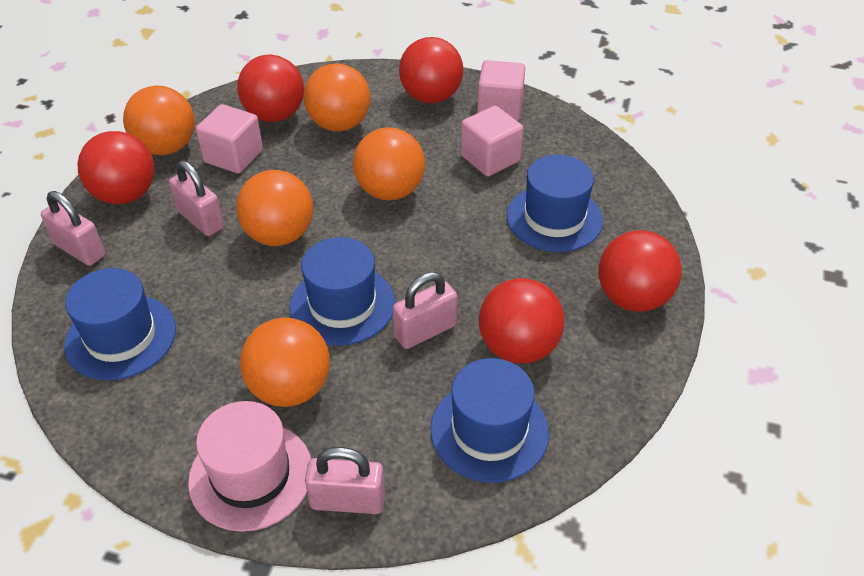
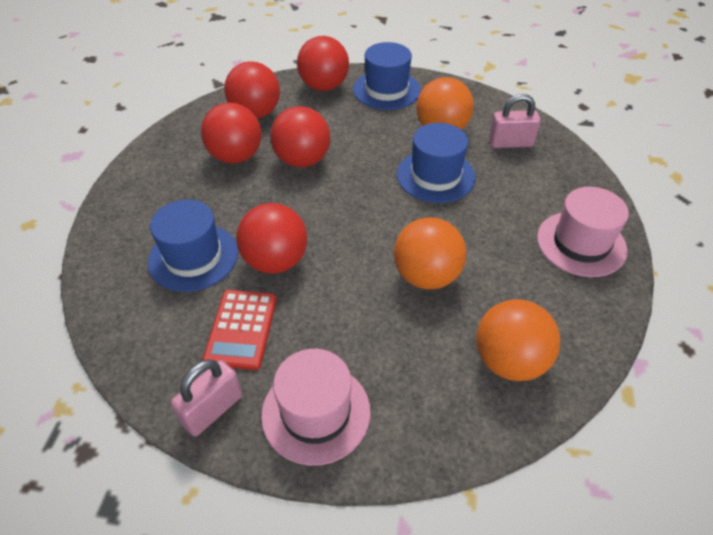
blue hat: 4 -> 3
orange ball: 5 -> 3
pink cube: 3 -> 0
pink hat: 1 -> 2
pink padlock: 4 -> 2
red calculator: 0 -> 1

